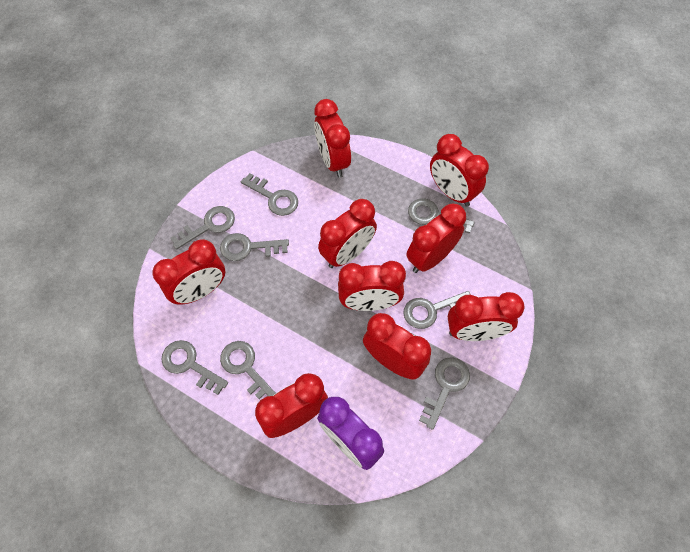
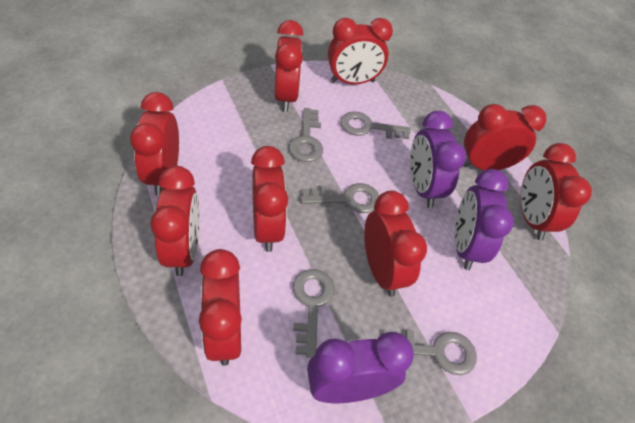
grey key: 8 -> 5
purple clock: 1 -> 3

